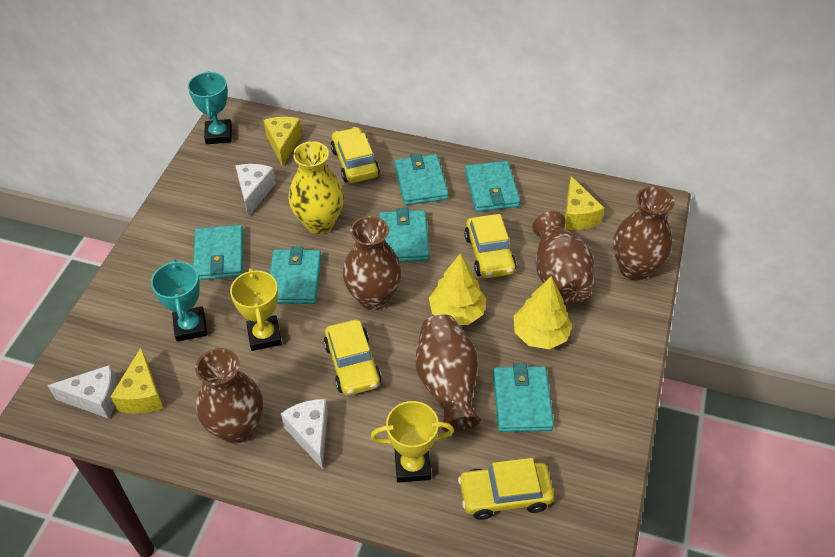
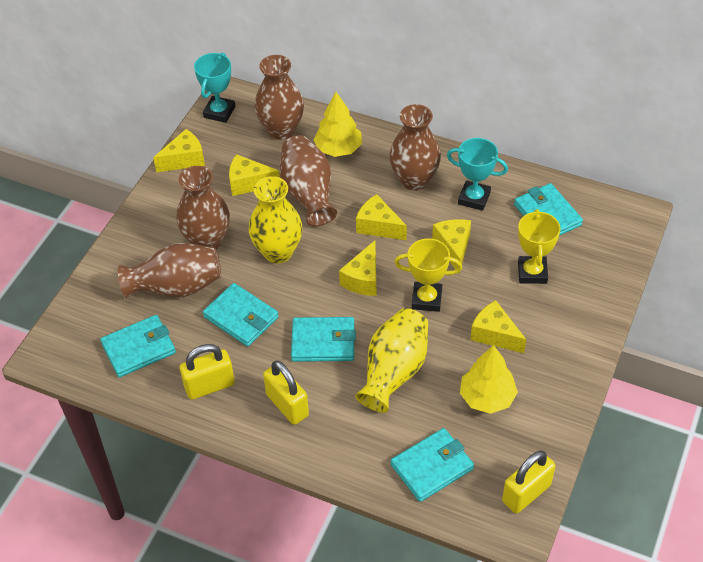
turquoise wallet: 6 -> 5
white cheese: 3 -> 0
yellow car: 4 -> 0
yellow cheese: 3 -> 6
yellow padlock: 0 -> 3
yellow vase: 1 -> 2

